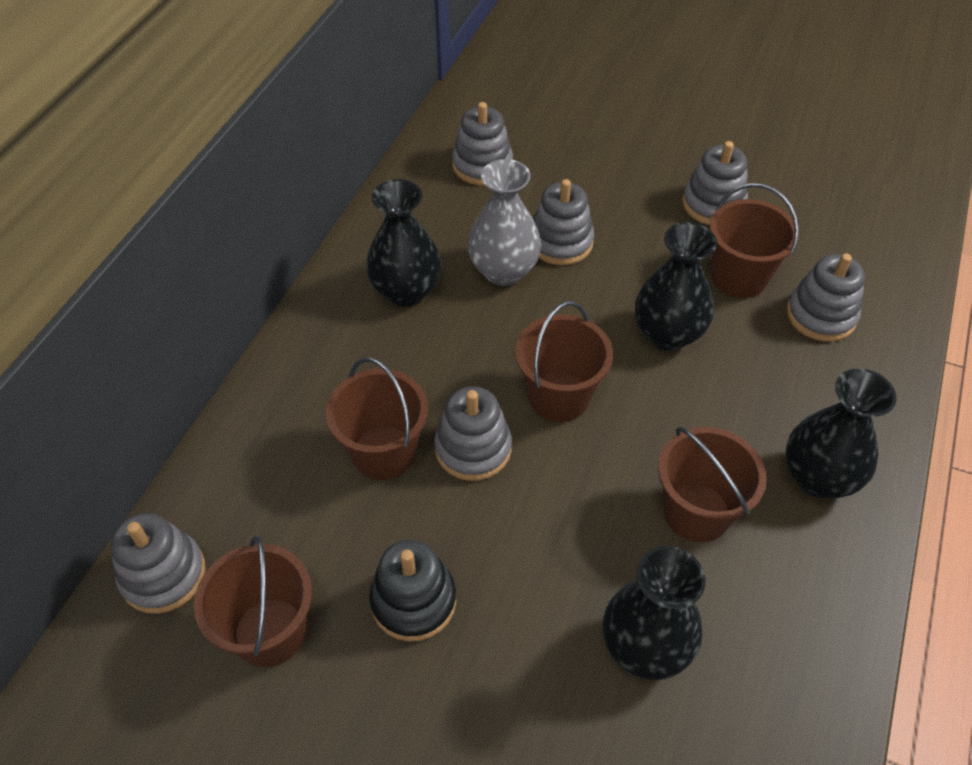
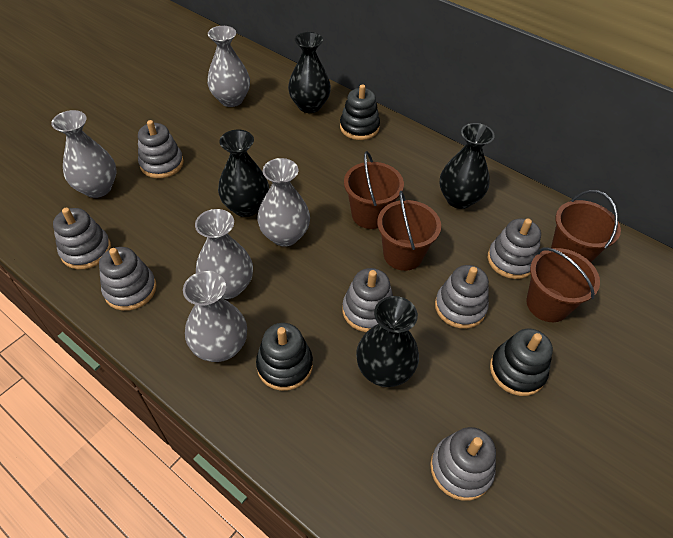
black stacking toy: 1 -> 3
brown bucket: 5 -> 4
grey stacking toy: 6 -> 7
grey vase: 1 -> 5

